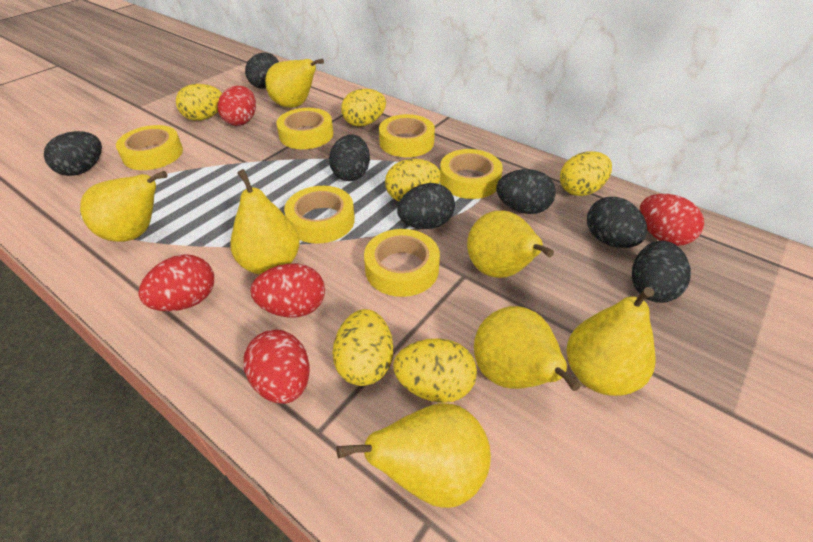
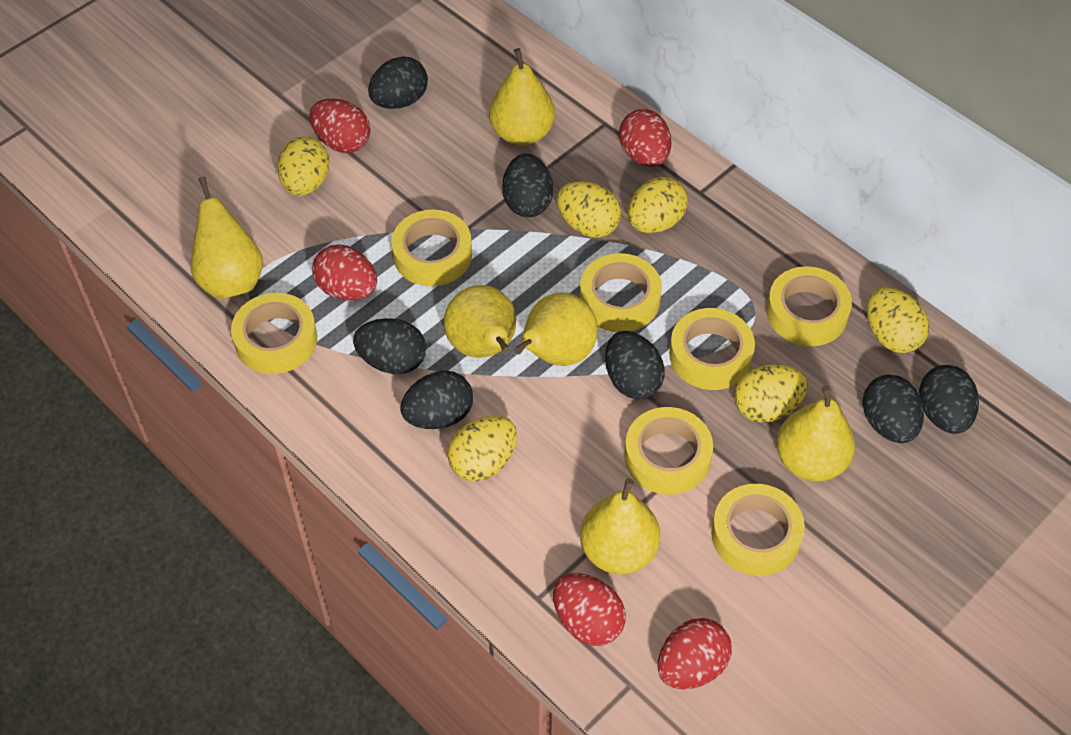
yellow pear: 7 -> 6
yellow tape: 6 -> 7

